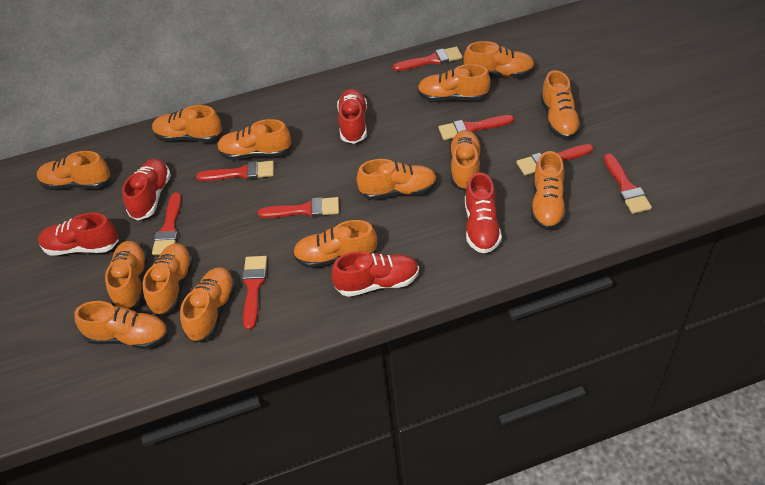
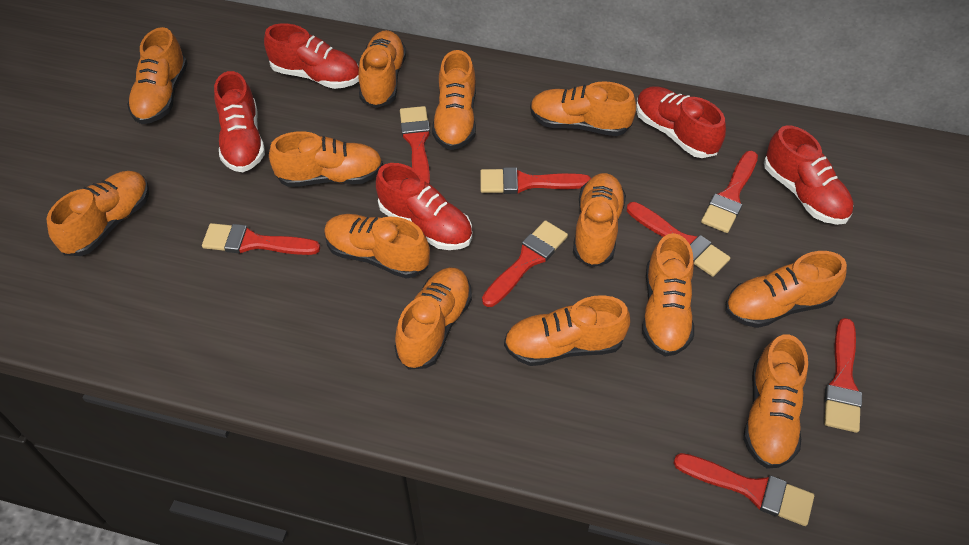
orange shoe: 14 -> 13

